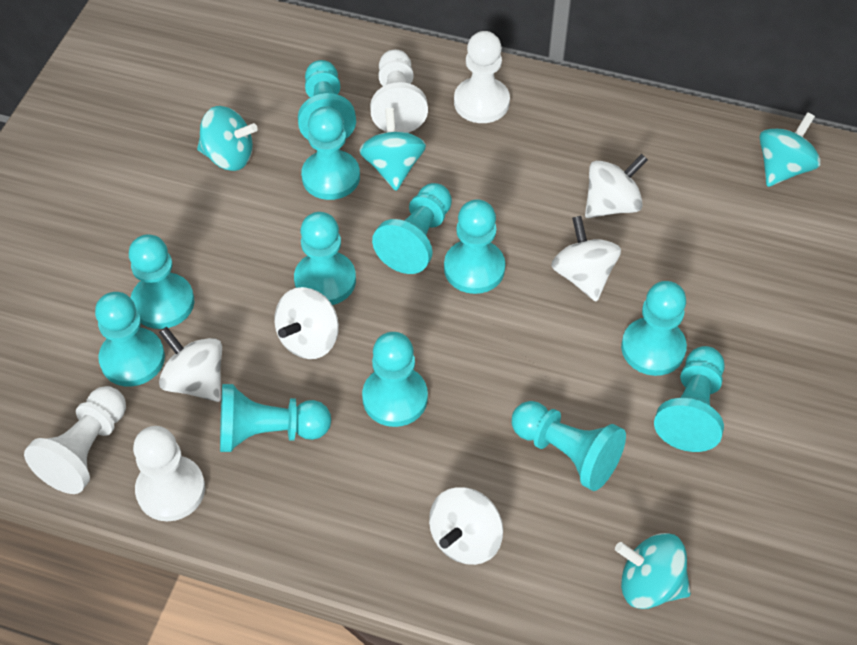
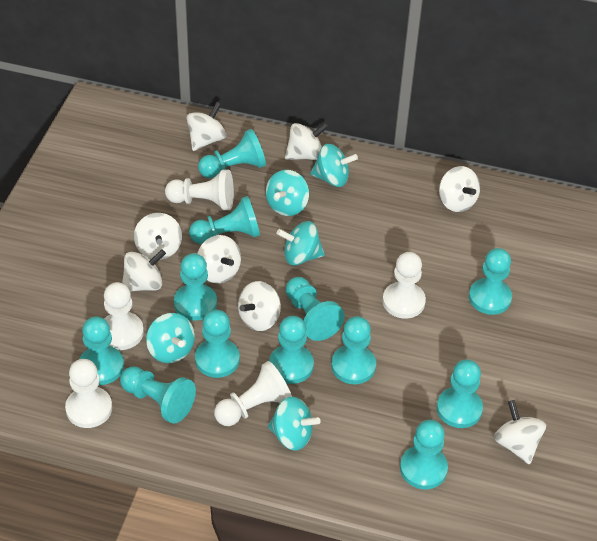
turquoise spinning top: 4 -> 5
white pawn: 4 -> 5
white spinning top: 5 -> 8

